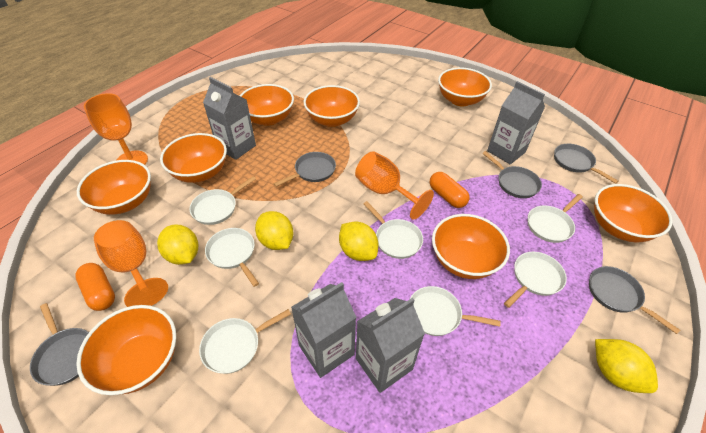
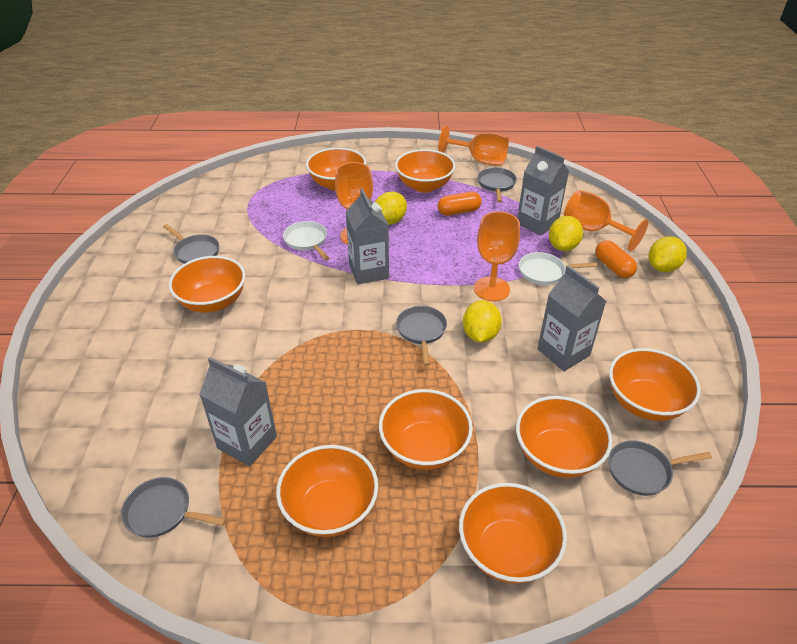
orange goblet: 3 -> 4
white pan: 7 -> 2

